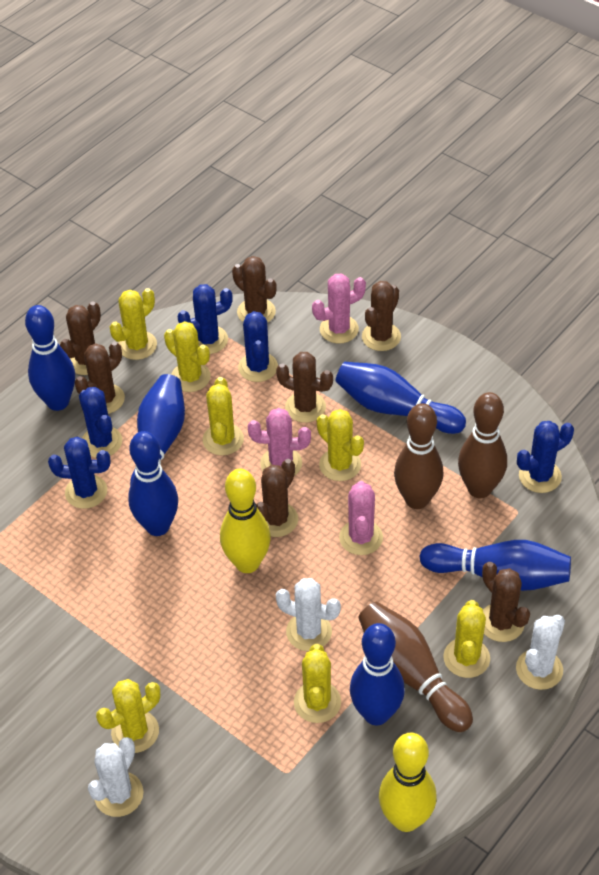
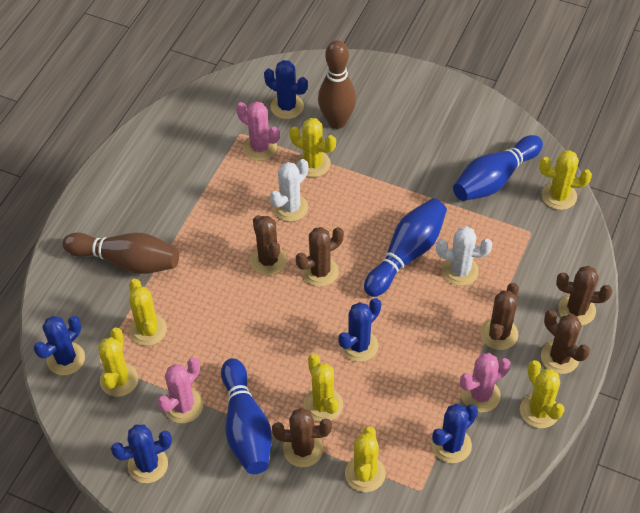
blue bowling pin: 6 -> 3
brown bowling pin: 3 -> 2
brown cactus: 7 -> 6
white cactus: 3 -> 2
yellow bowling pin: 2 -> 0

